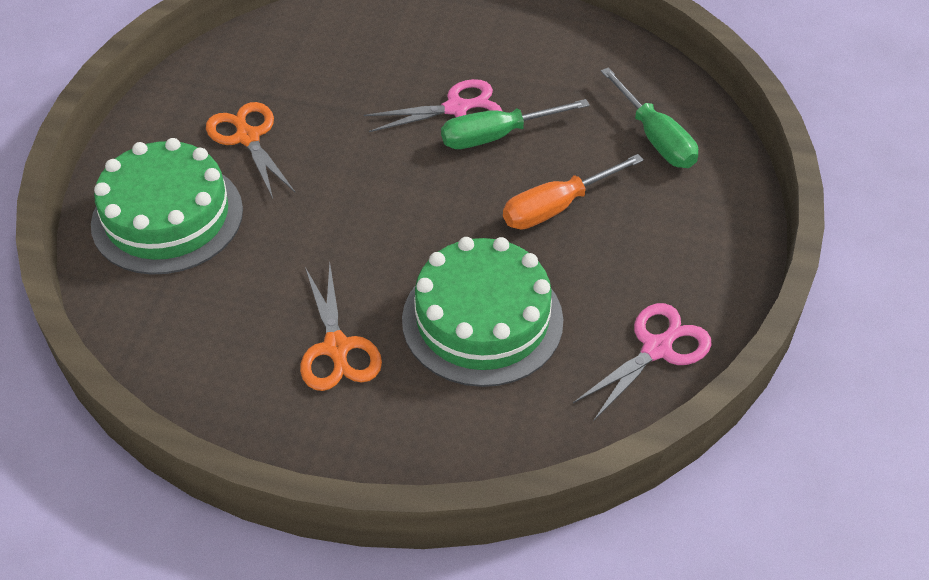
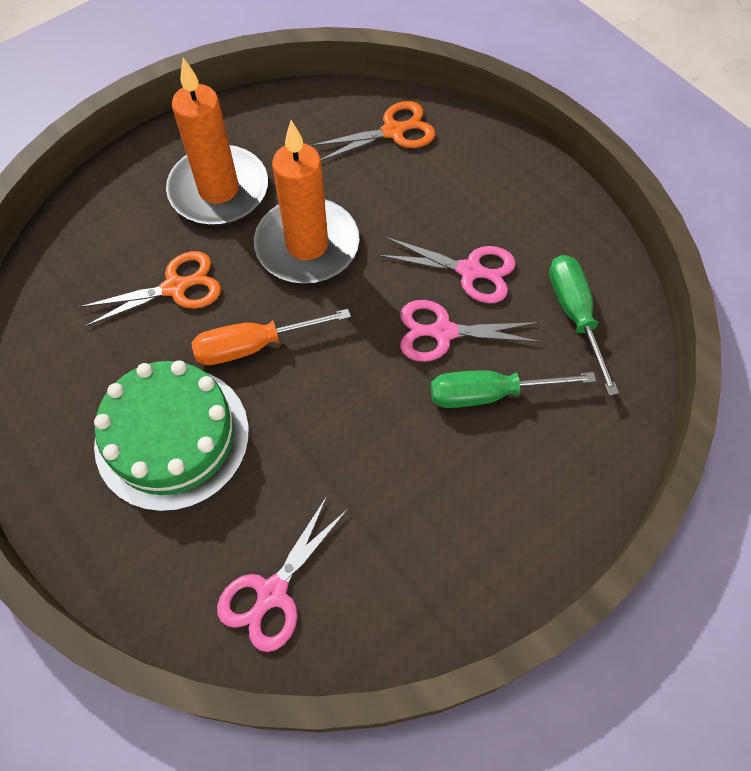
green cake: 2 -> 1
orange candle: 0 -> 2
pink scissors: 2 -> 3

